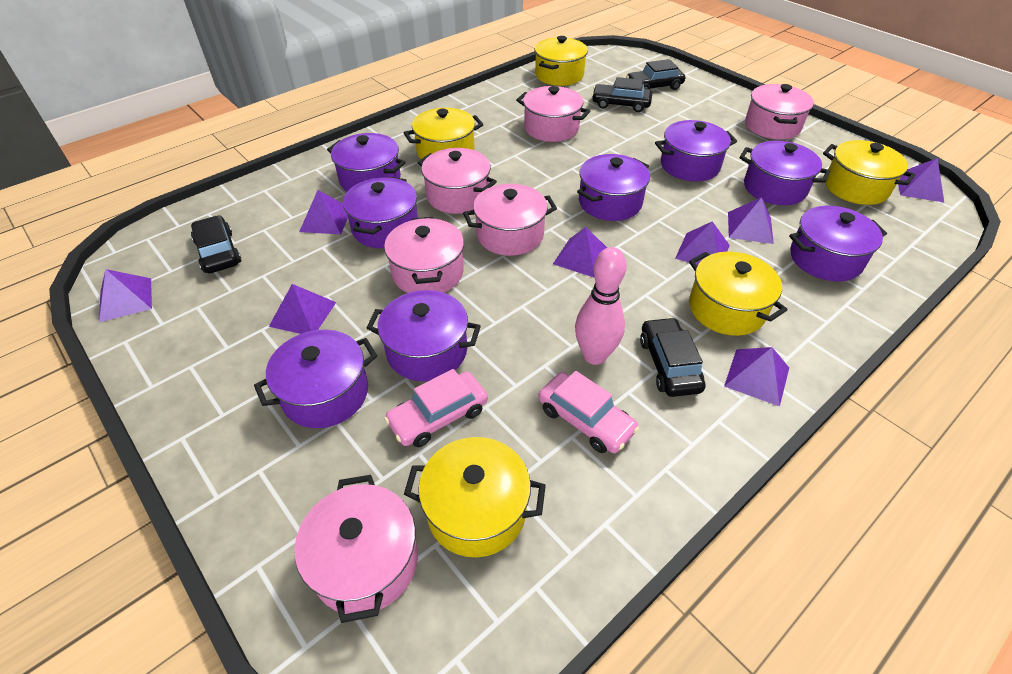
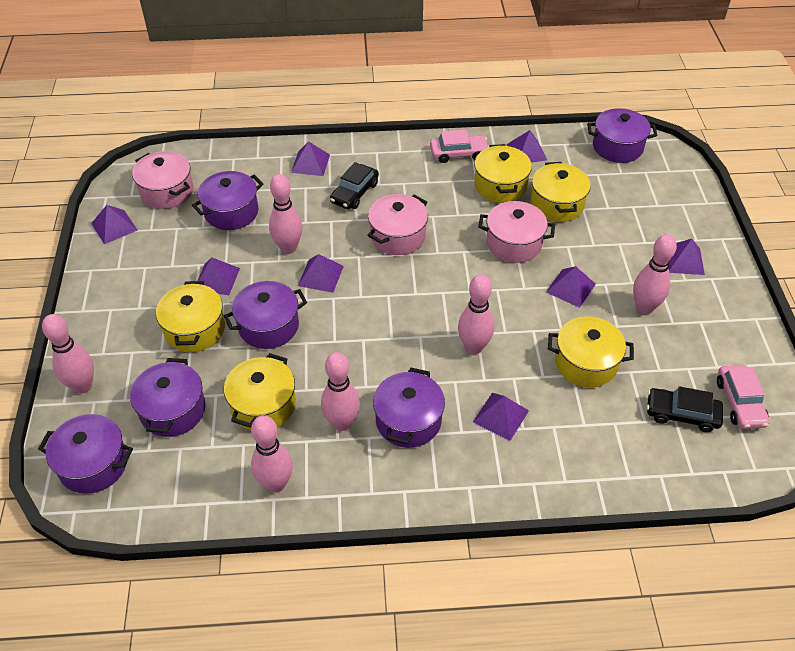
black car: 4 -> 2
pink bowling pin: 1 -> 6
pink pot: 6 -> 3
purple pot: 8 -> 6

